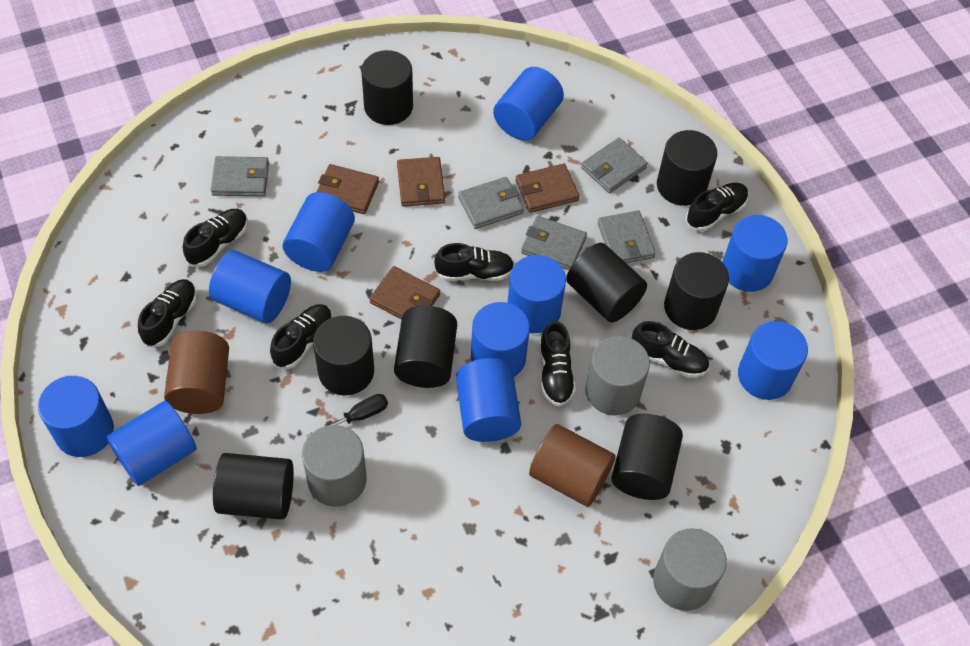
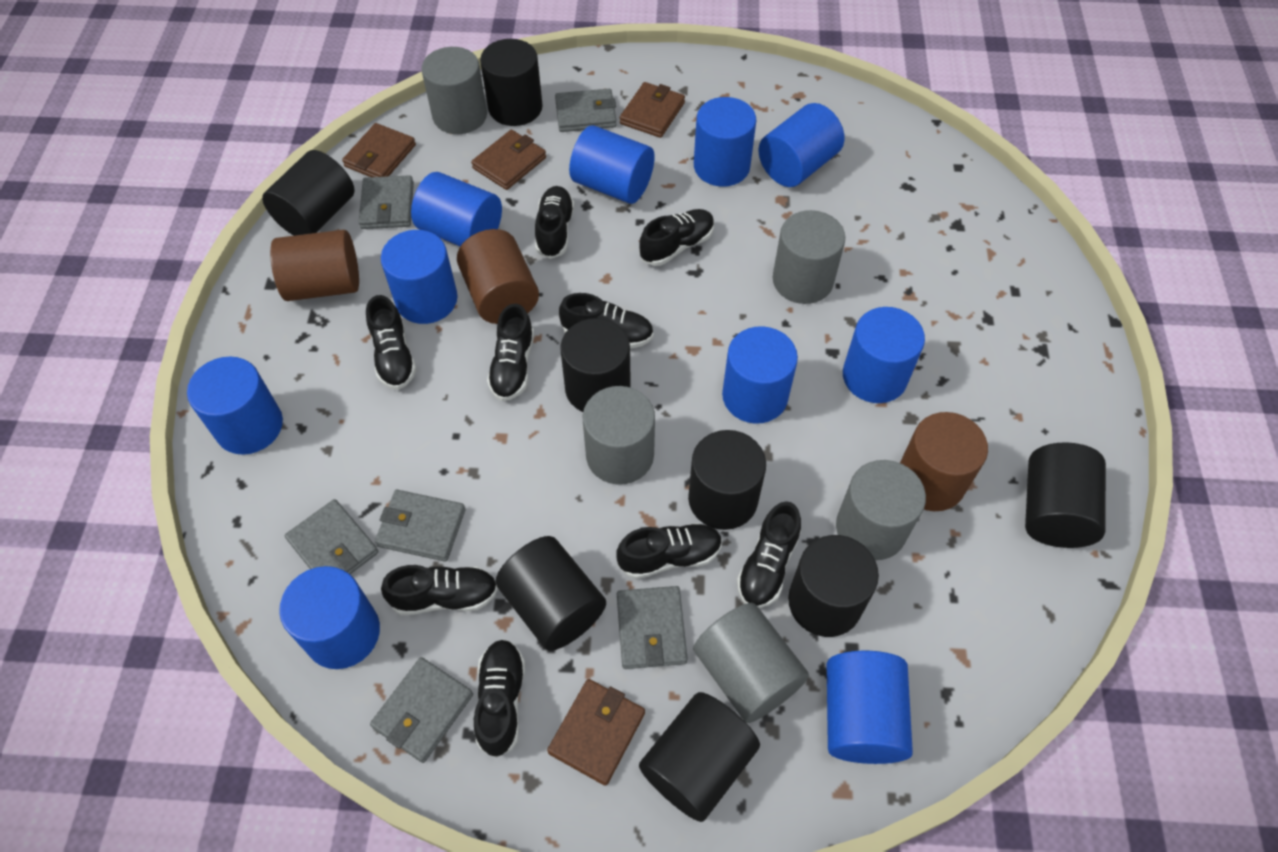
black screwdriver: 1 -> 0
black shoe: 7 -> 9
brown cylinder: 2 -> 3
grey cylinder: 3 -> 5
grey wallet: 5 -> 6

